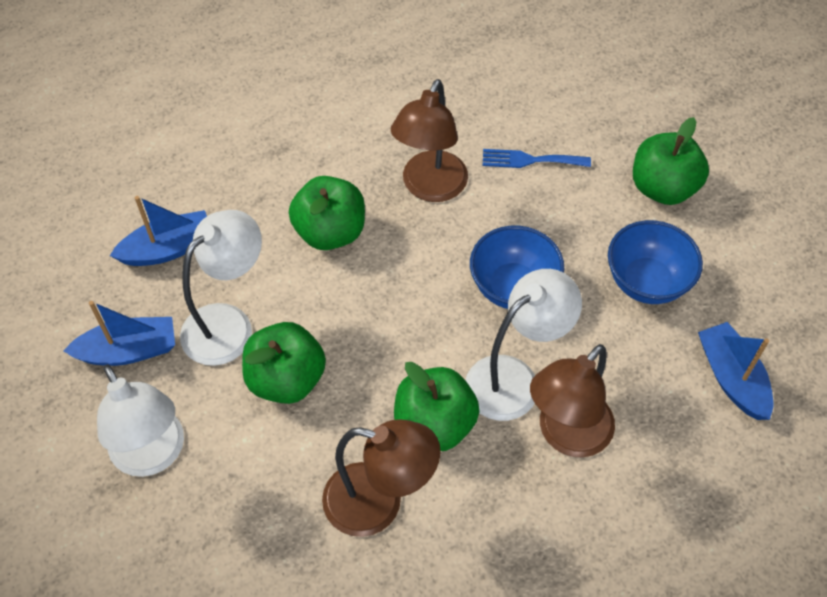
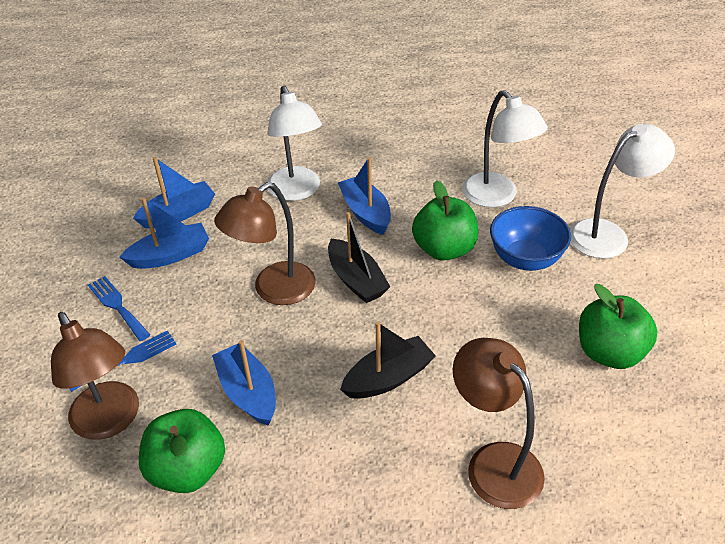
black boat: 0 -> 2
blue boat: 3 -> 4
blue bowl: 2 -> 1
blue fork: 1 -> 2
green apple: 4 -> 3

